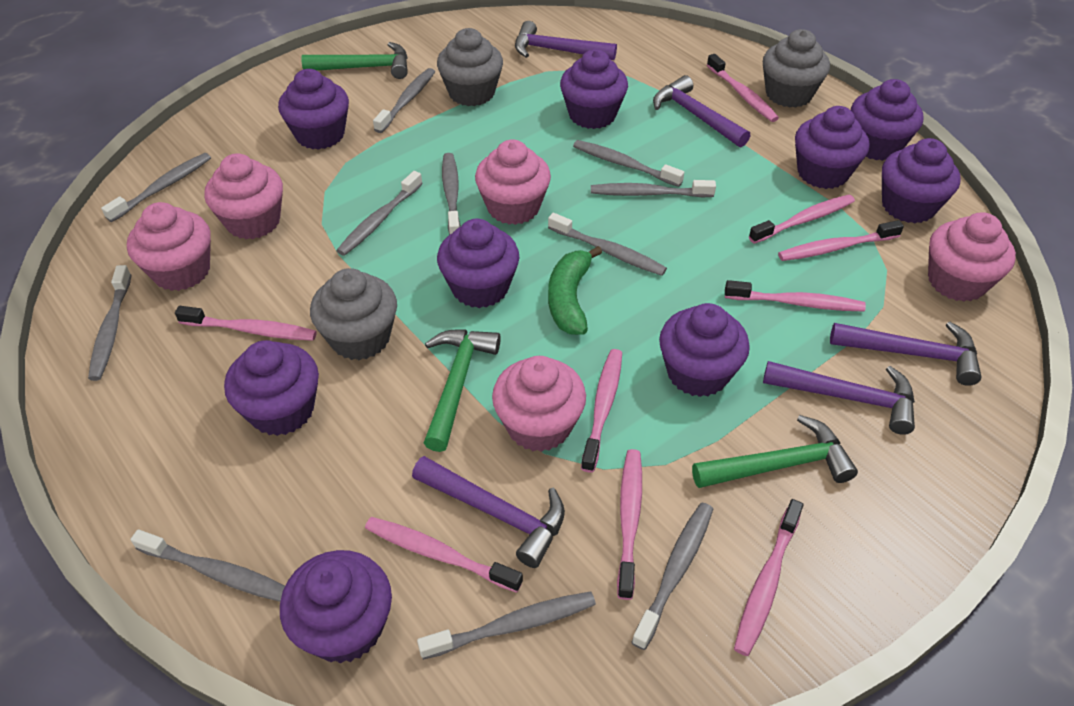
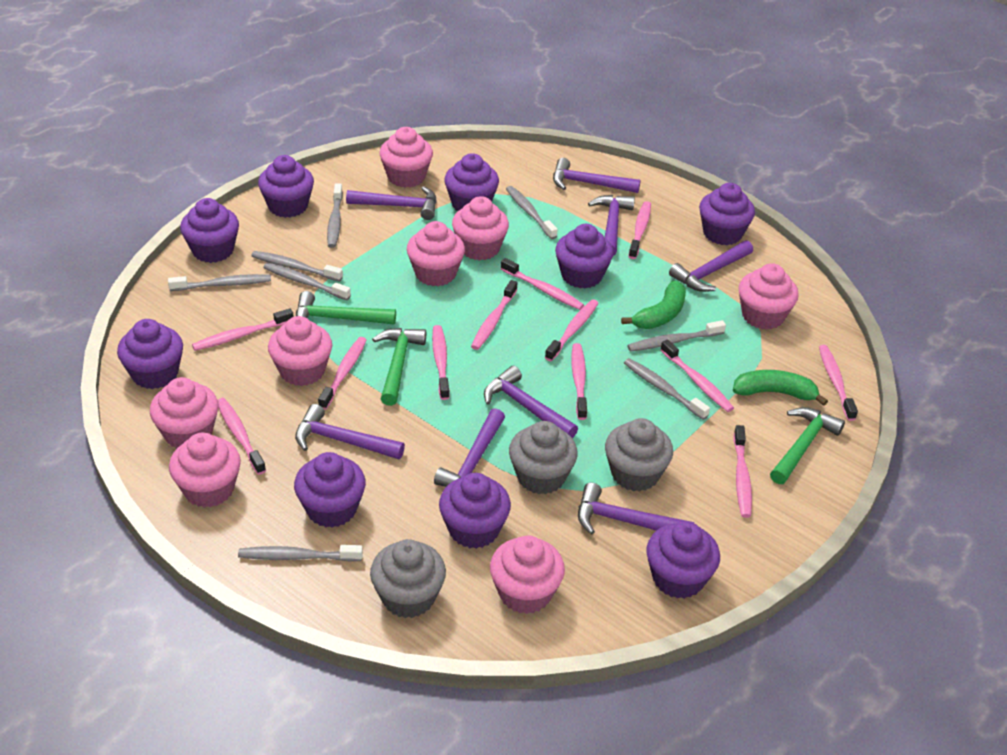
green banana: 1 -> 2
grey toothbrush: 11 -> 8
pink cupcake: 5 -> 8
pink toothbrush: 9 -> 12
purple hammer: 5 -> 8

